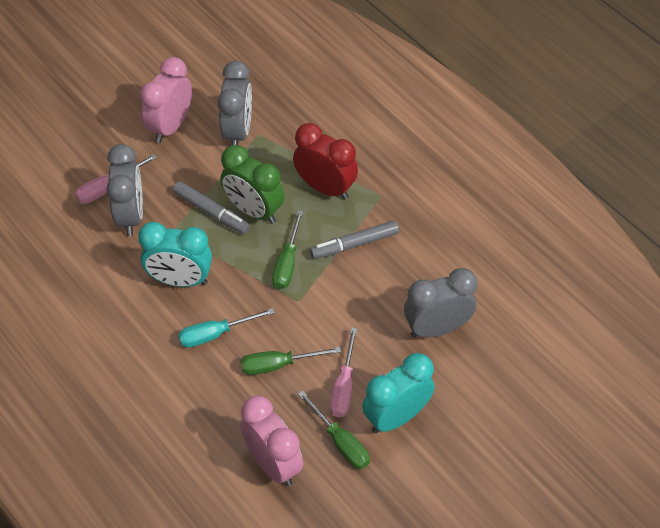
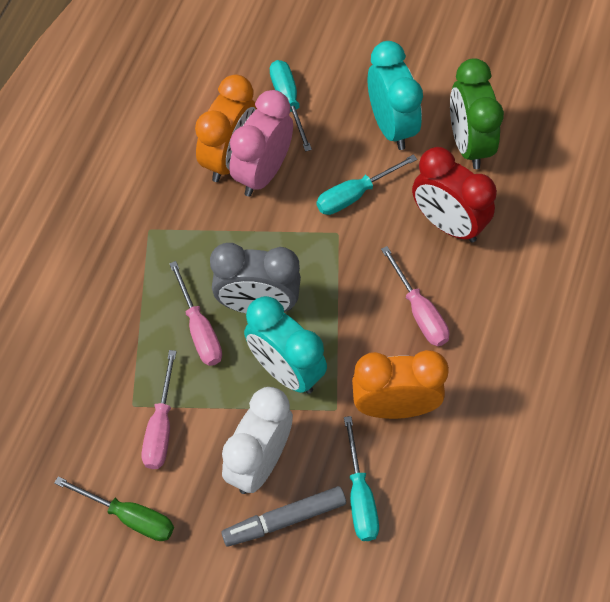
green screwdriver: 3 -> 1
grey clock: 3 -> 1
grey marker: 2 -> 1
orange clock: 0 -> 2
pink clock: 2 -> 1
pink screwdriver: 2 -> 3
turquoise screwdriver: 1 -> 3
white clock: 0 -> 1

